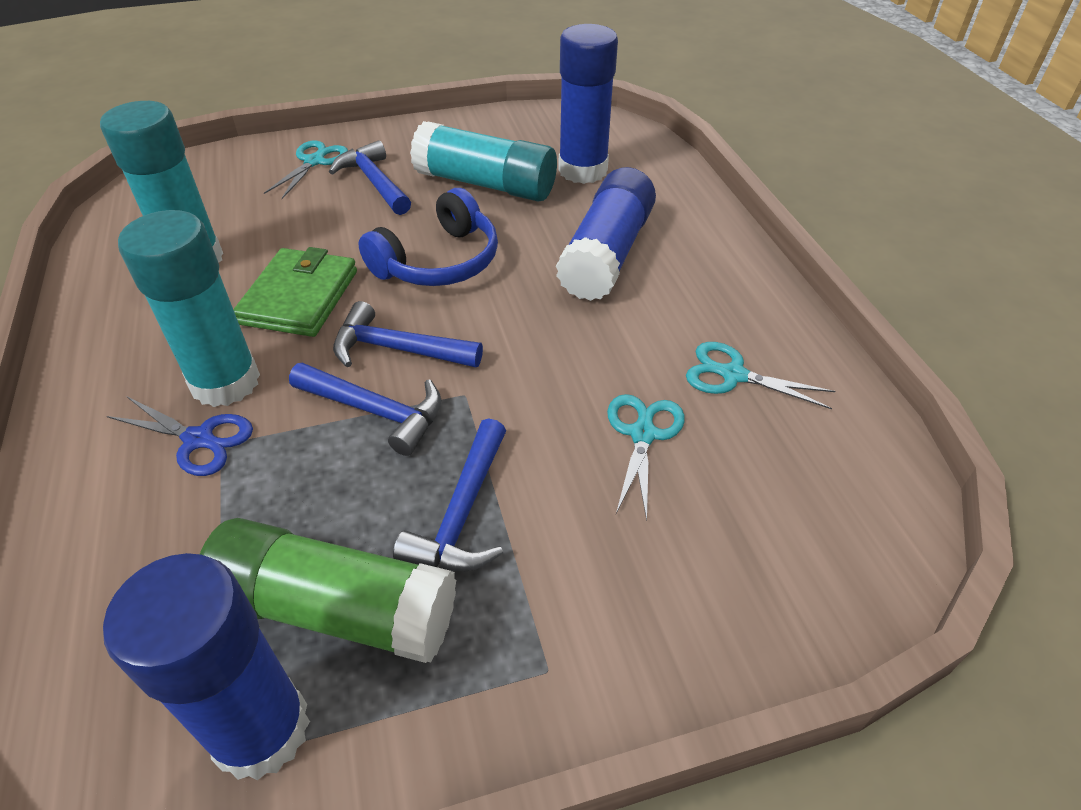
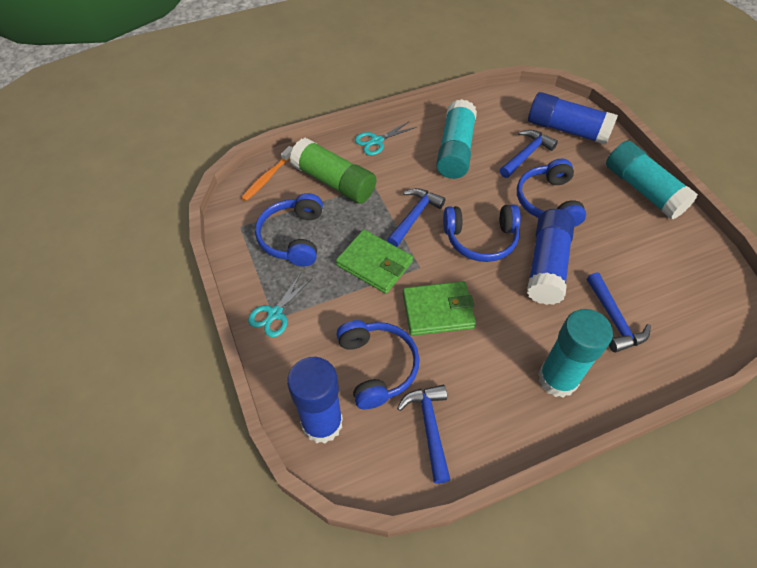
blue headphones: 1 -> 4
blue scissors: 1 -> 0
green wallet: 1 -> 2
orange toothbrush: 0 -> 1
turquoise scissors: 3 -> 2

